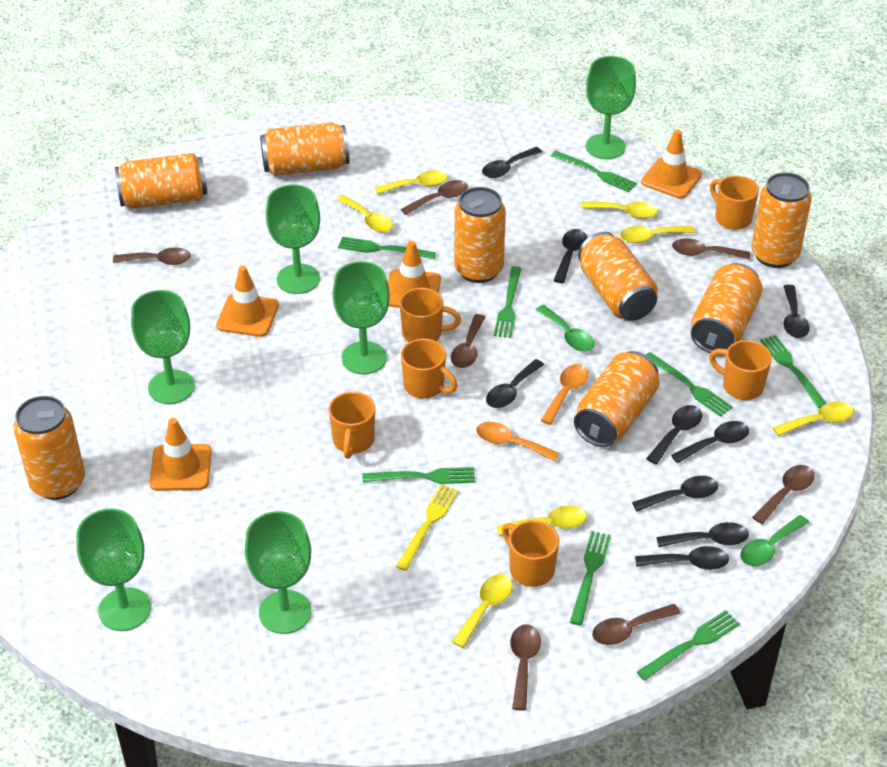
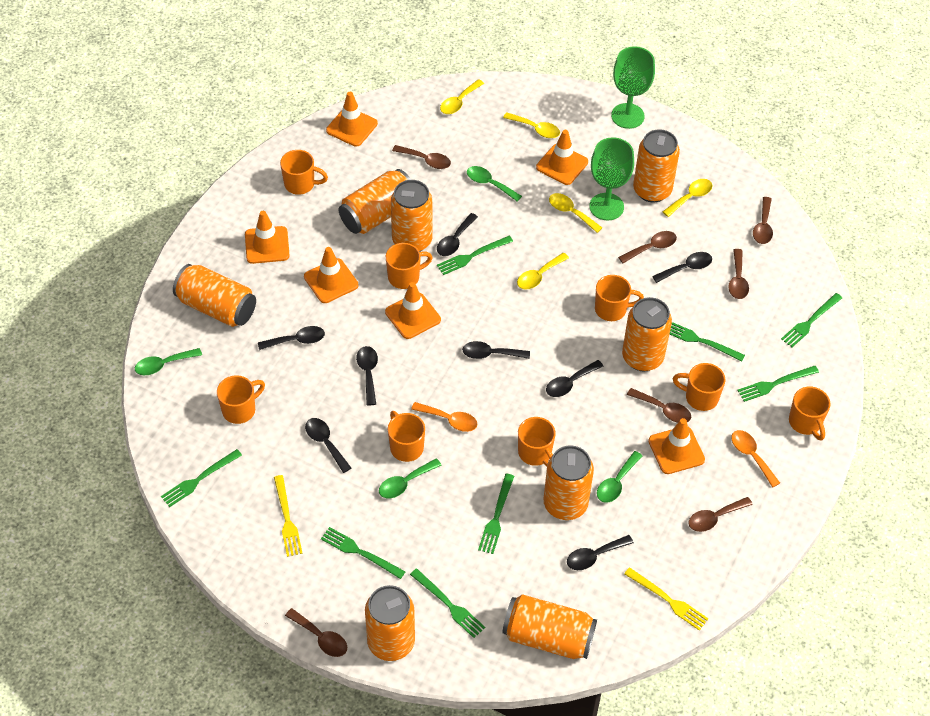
black spoon: 9 -> 8
green goblet: 6 -> 2
green spoon: 2 -> 4
orange mug: 6 -> 8
orange traffic cone: 4 -> 6
yellow fork: 1 -> 2
yellow spoon: 7 -> 5

